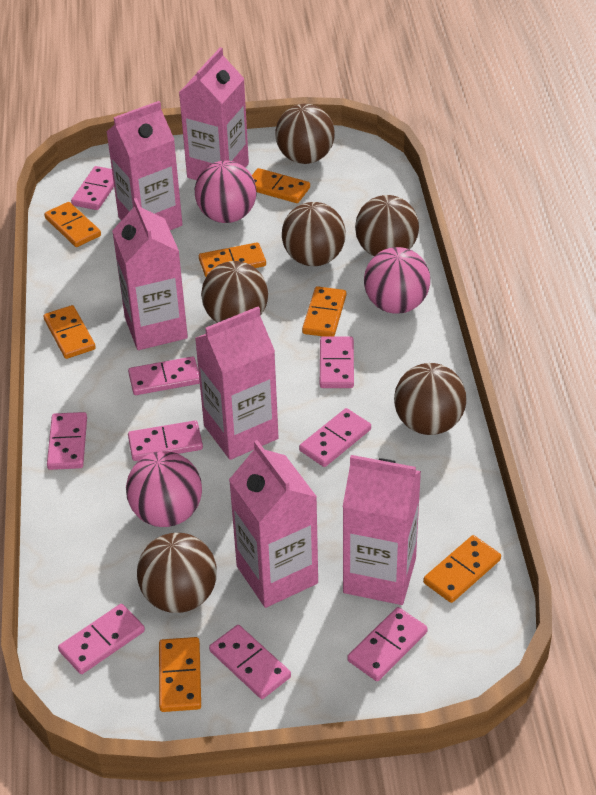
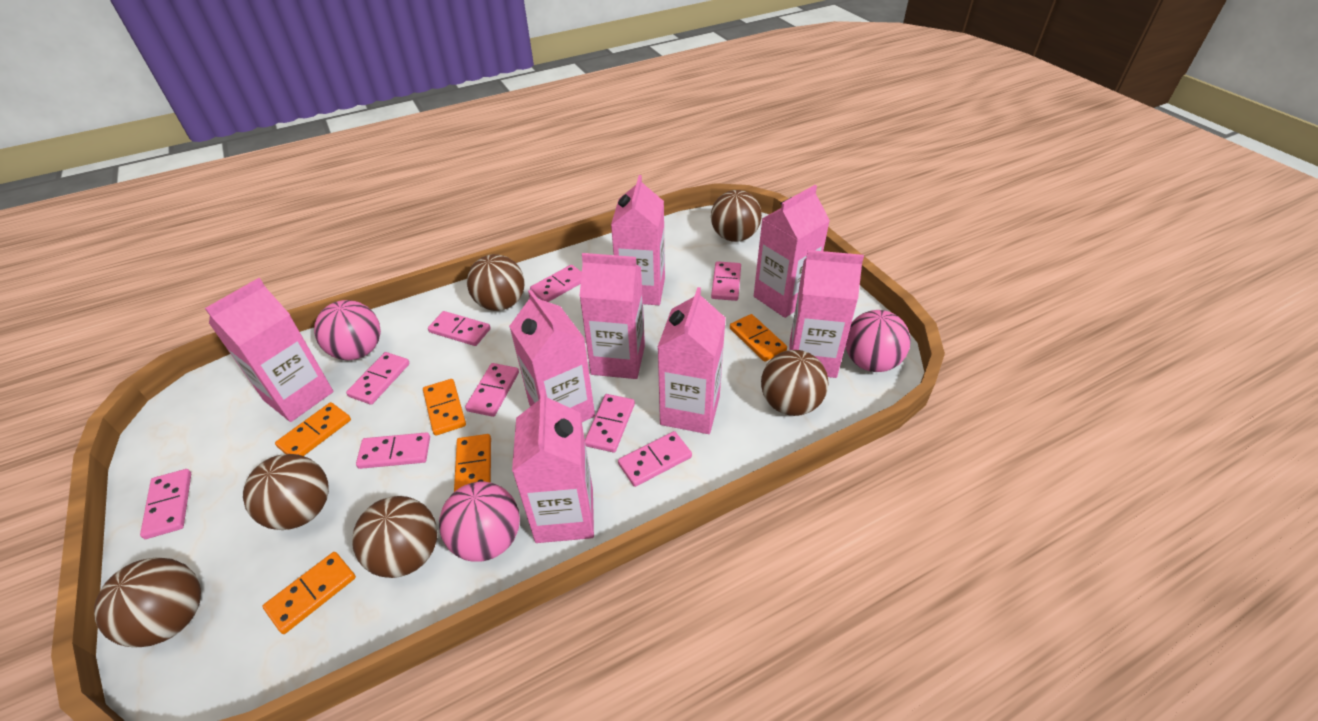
orange domino: 7 -> 5
pink carton: 6 -> 8

